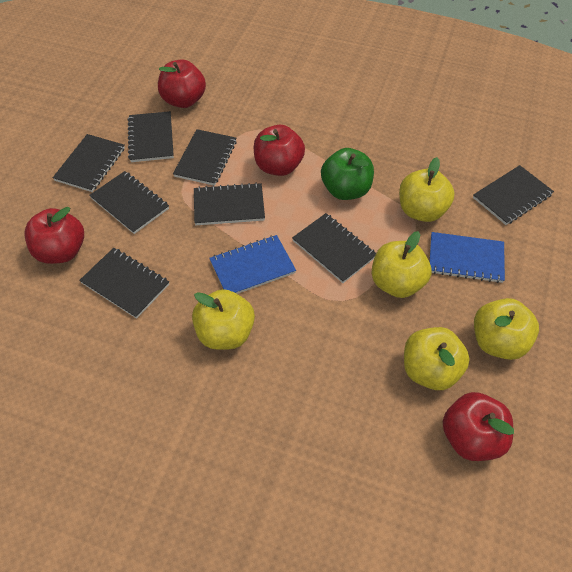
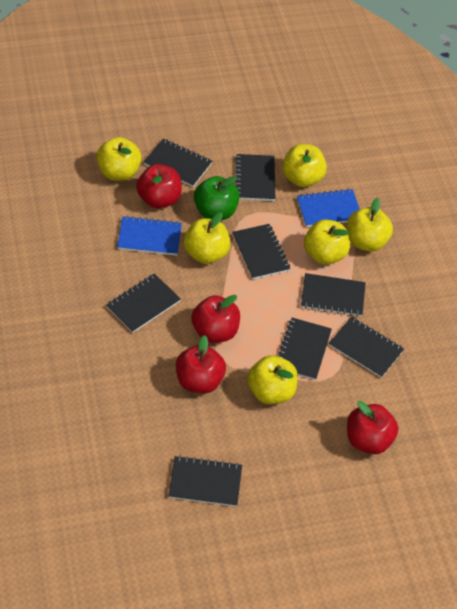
yellow apple: 5 -> 6

